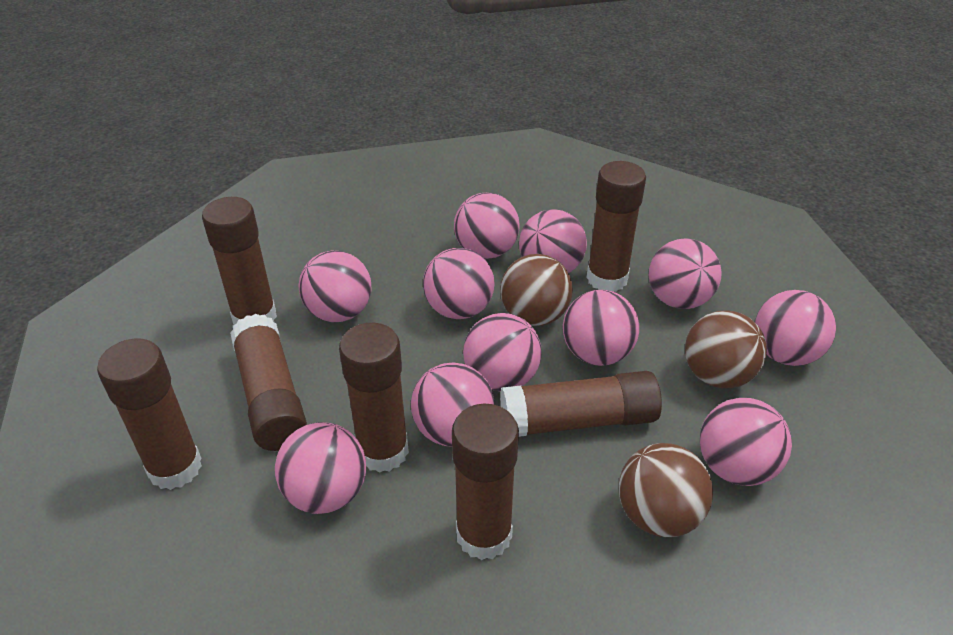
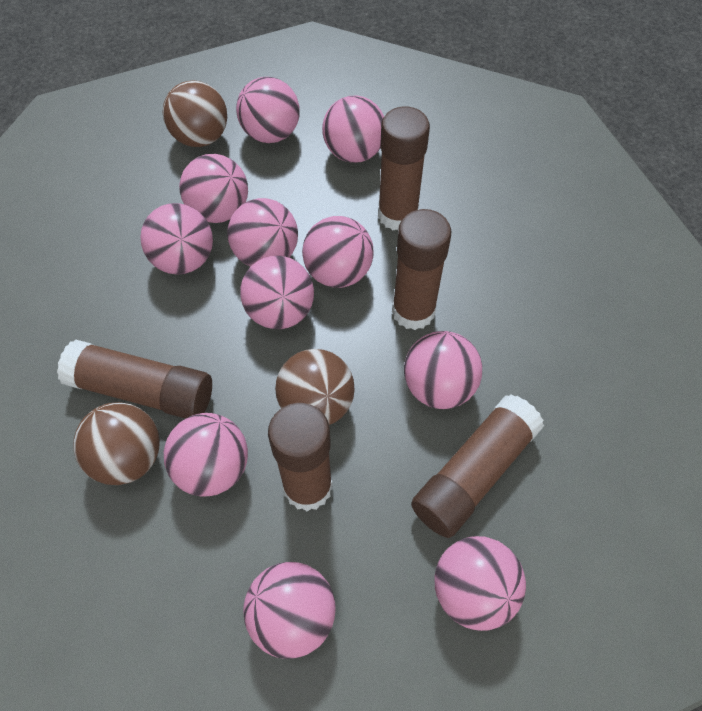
brown glue stick: 7 -> 5

